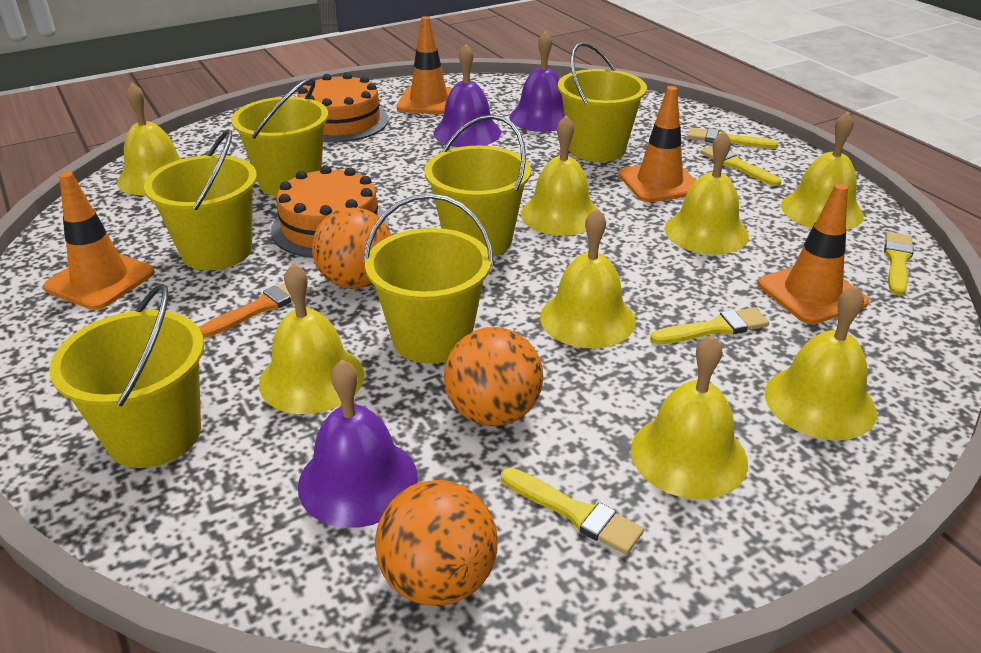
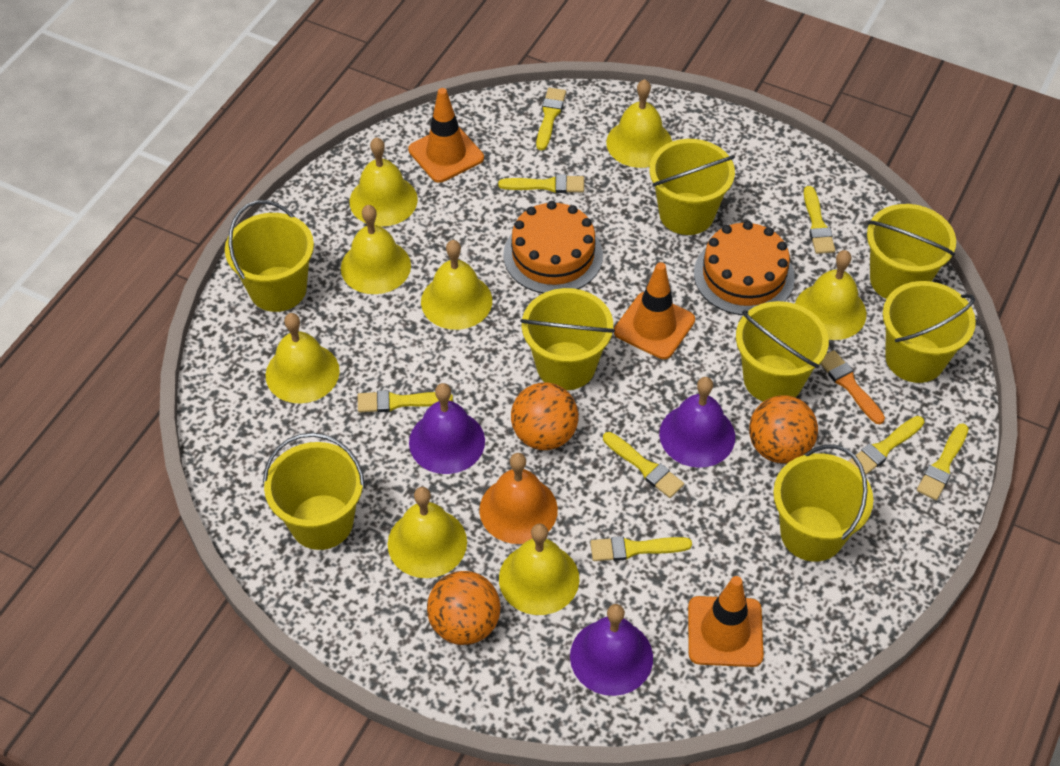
orange bell: 0 -> 1
orange traffic cone: 4 -> 3
yellow brush: 5 -> 8
yellow bucket: 6 -> 8

